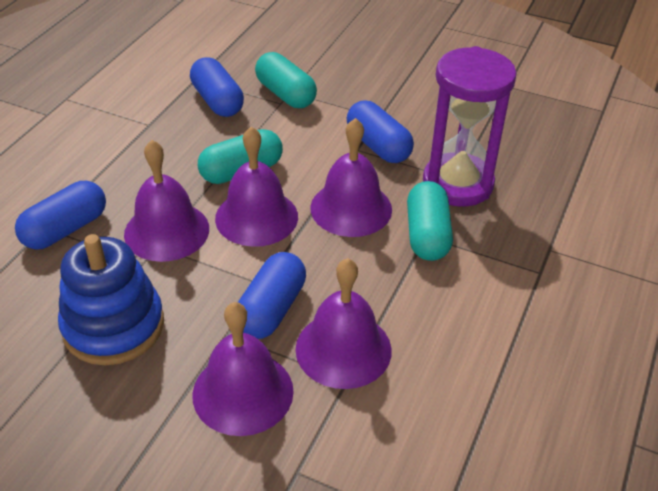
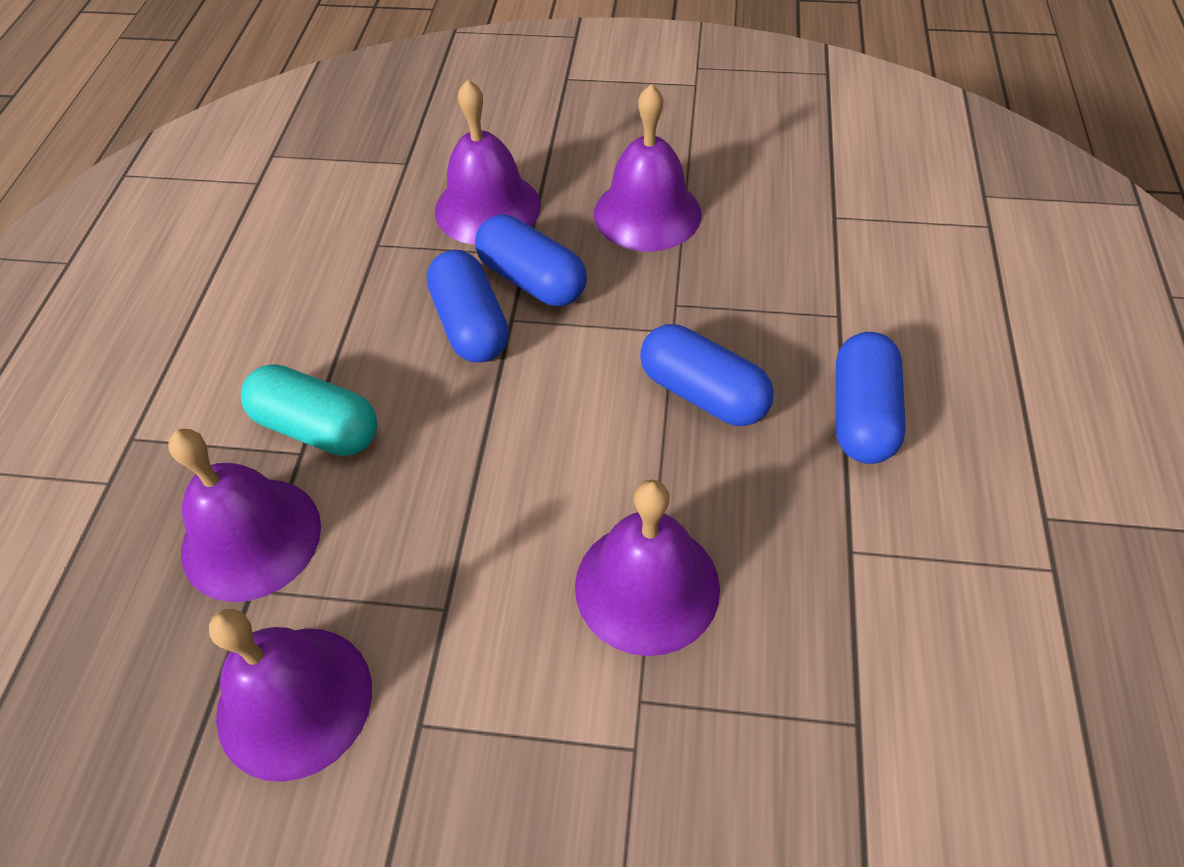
blue stacking toy: 1 -> 0
purple hourglass: 1 -> 0
turquoise capsule: 3 -> 1

